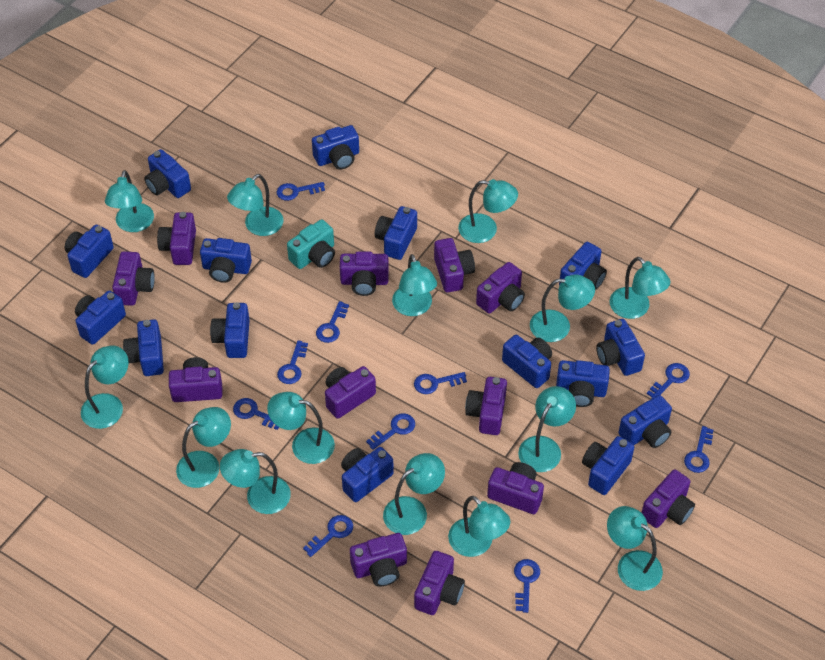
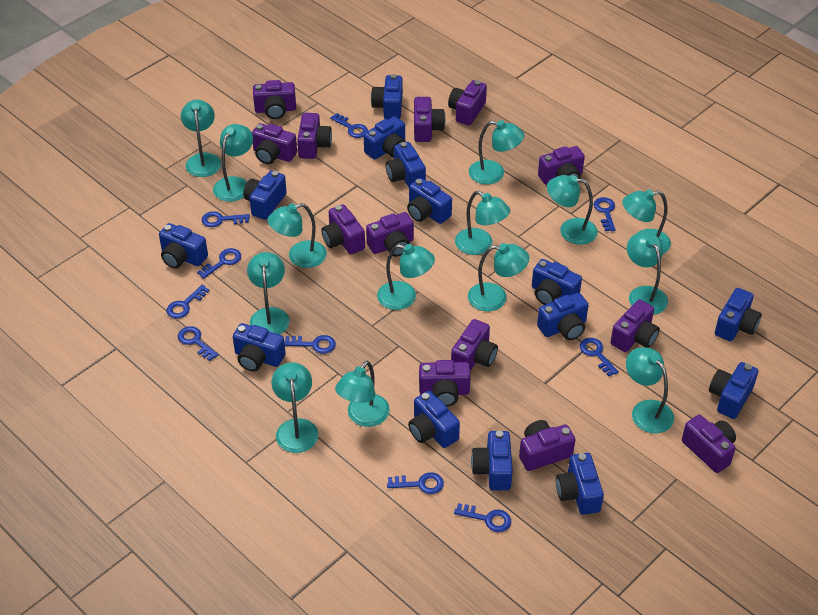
blue camera: 15 -> 14
purple camera: 12 -> 13
turquoise camera: 1 -> 0

